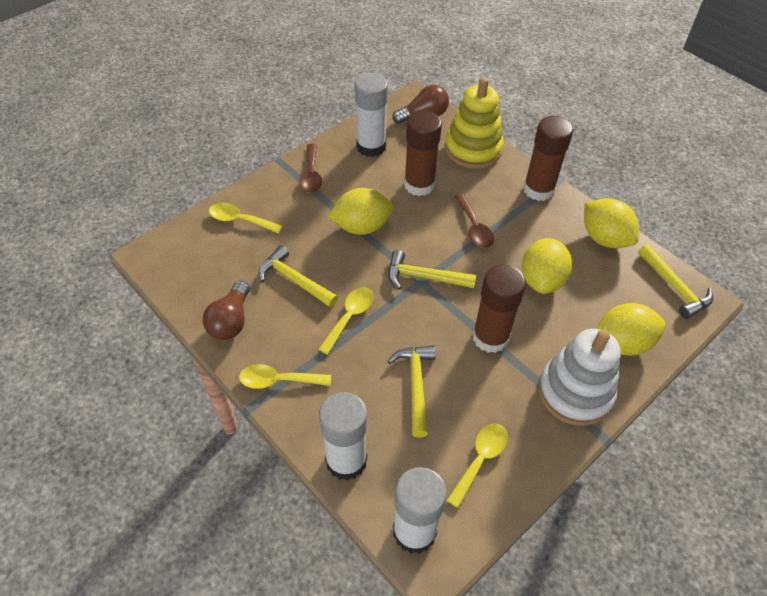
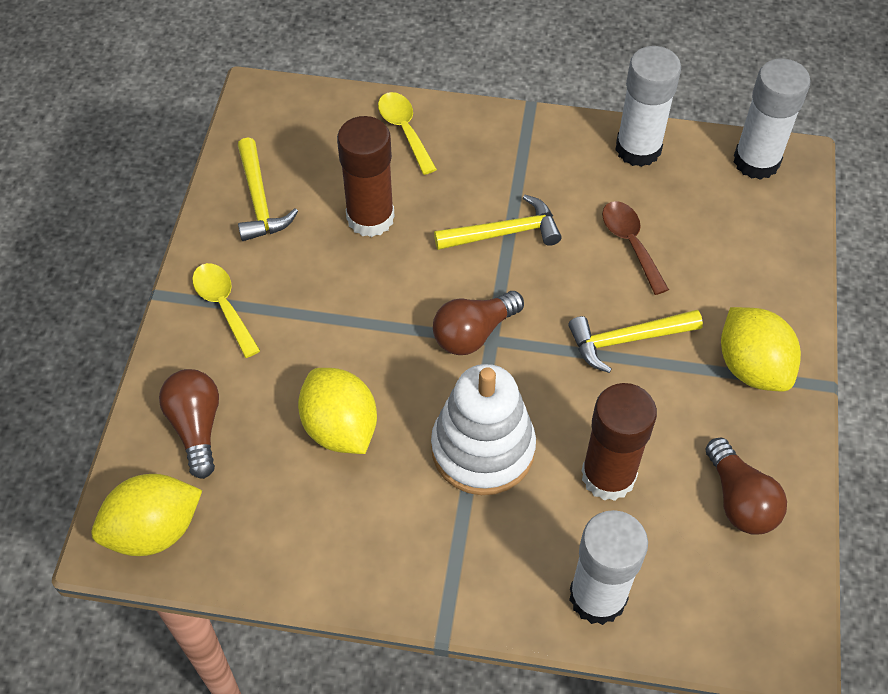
brown glue stick: 3 -> 2
brown light bulb: 2 -> 3
brown spoon: 2 -> 1
yellow hammer: 4 -> 3
yellow lemon: 4 -> 3
yellow spoon: 4 -> 2
yellow stacking toy: 1 -> 0

